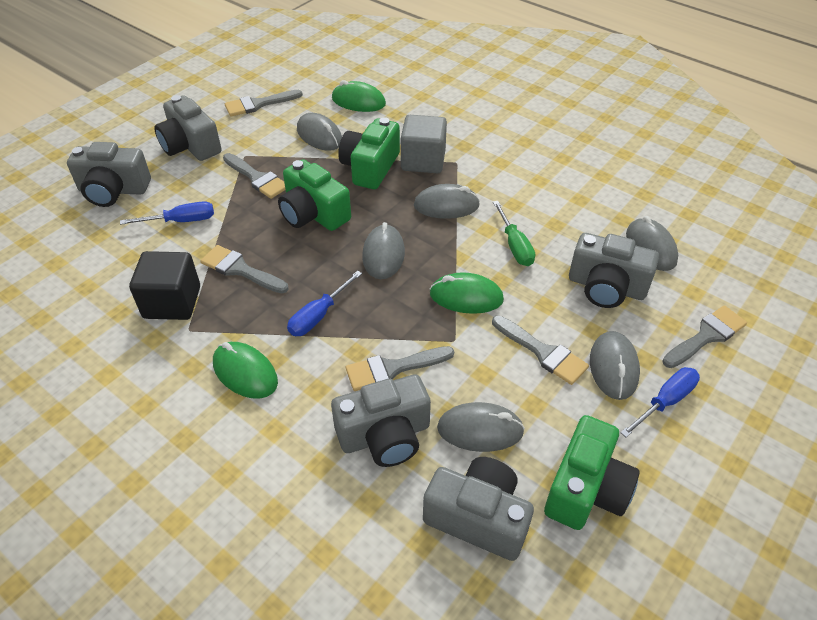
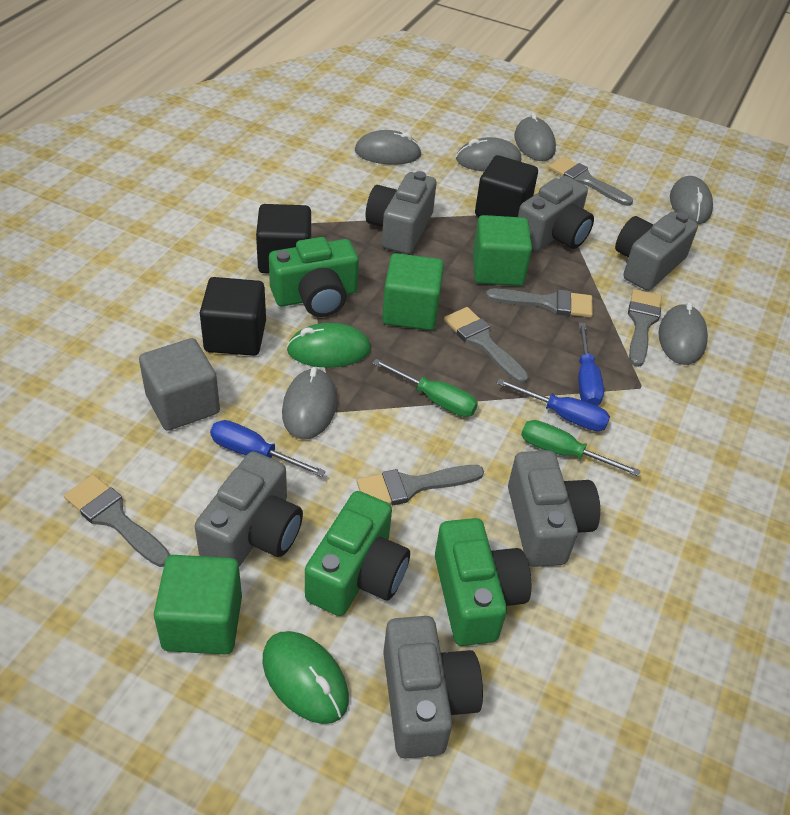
black cube: 1 -> 3
green cube: 0 -> 3
green mouse: 3 -> 2
green screwdriver: 1 -> 2
grey camera: 5 -> 6

